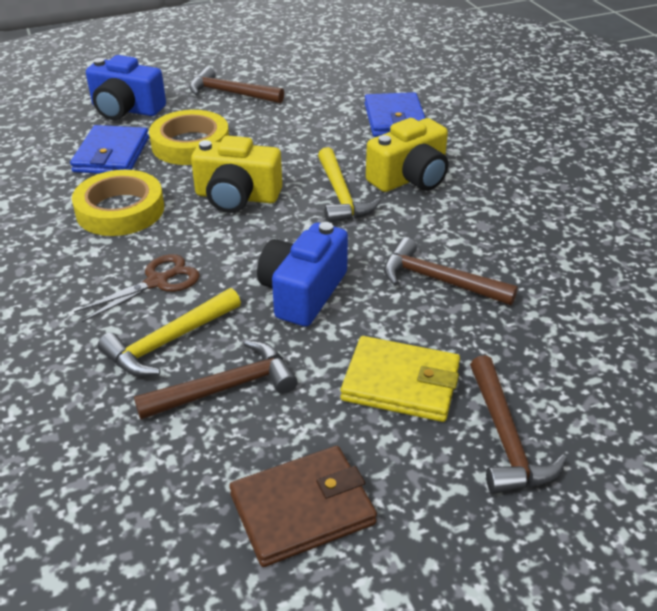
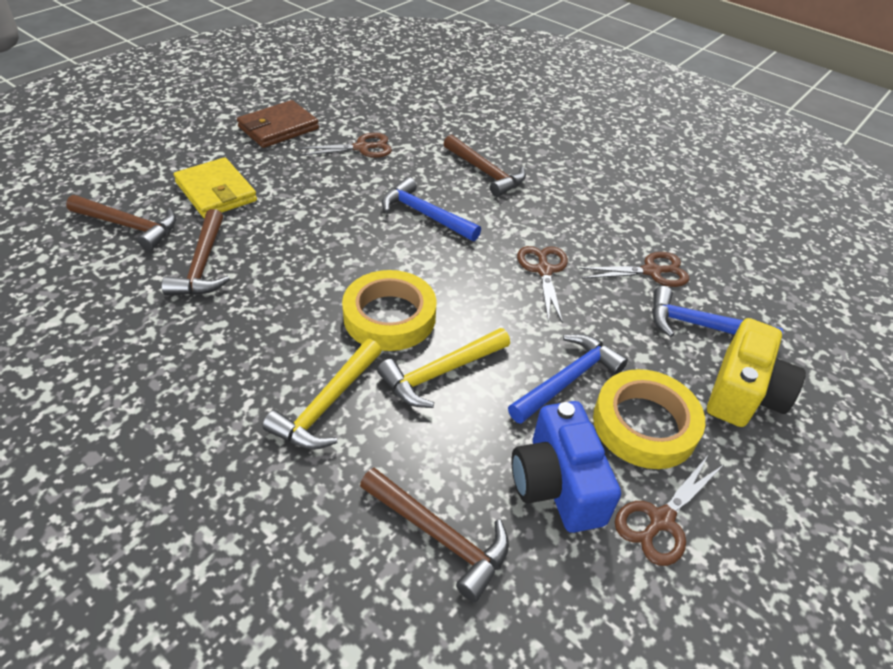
blue camera: 2 -> 1
blue hammer: 0 -> 3
blue wallet: 2 -> 0
brown scissors: 1 -> 4
yellow camera: 2 -> 1

